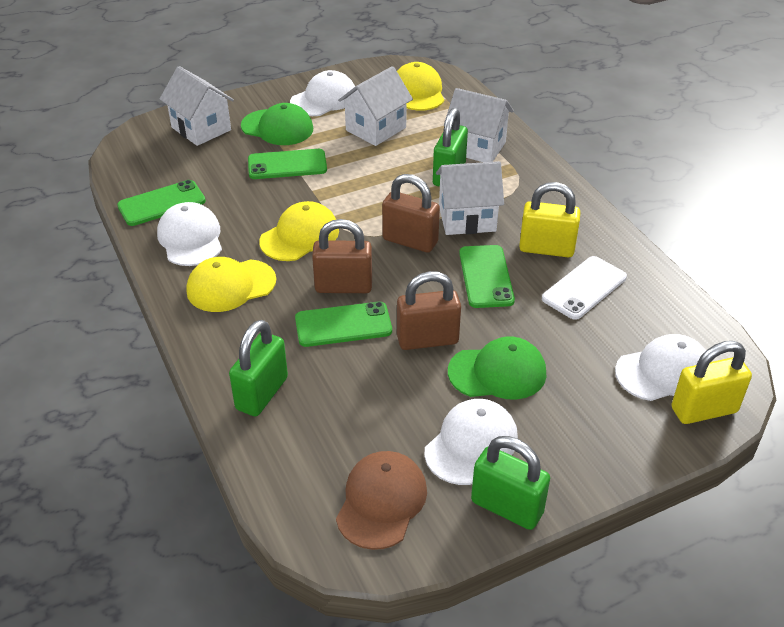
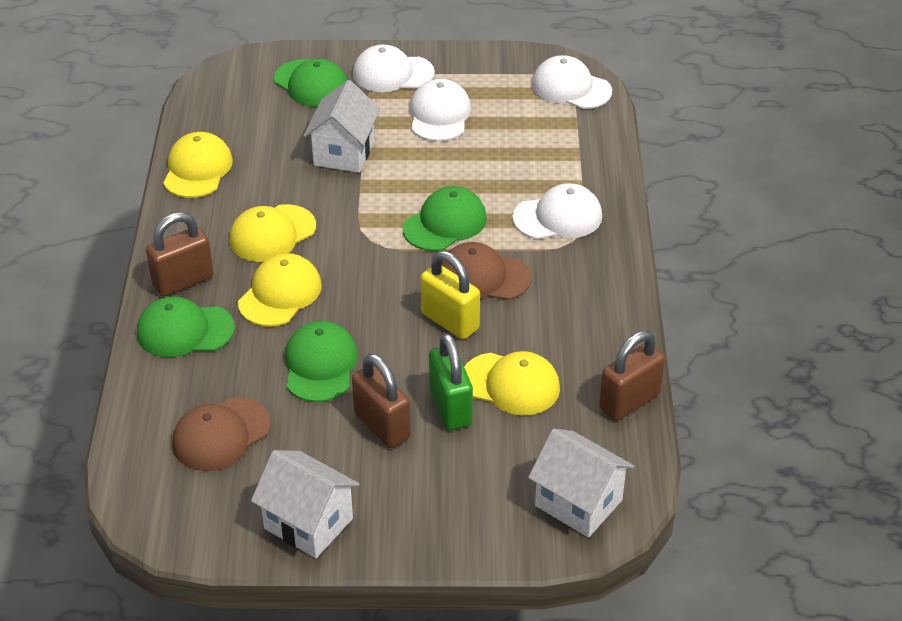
brown cap: 1 -> 2
green cap: 2 -> 4
green padlock: 3 -> 1
green phone: 4 -> 0
white house: 4 -> 3
white phone: 1 -> 0
yellow cap: 3 -> 4
yellow padlock: 2 -> 1

